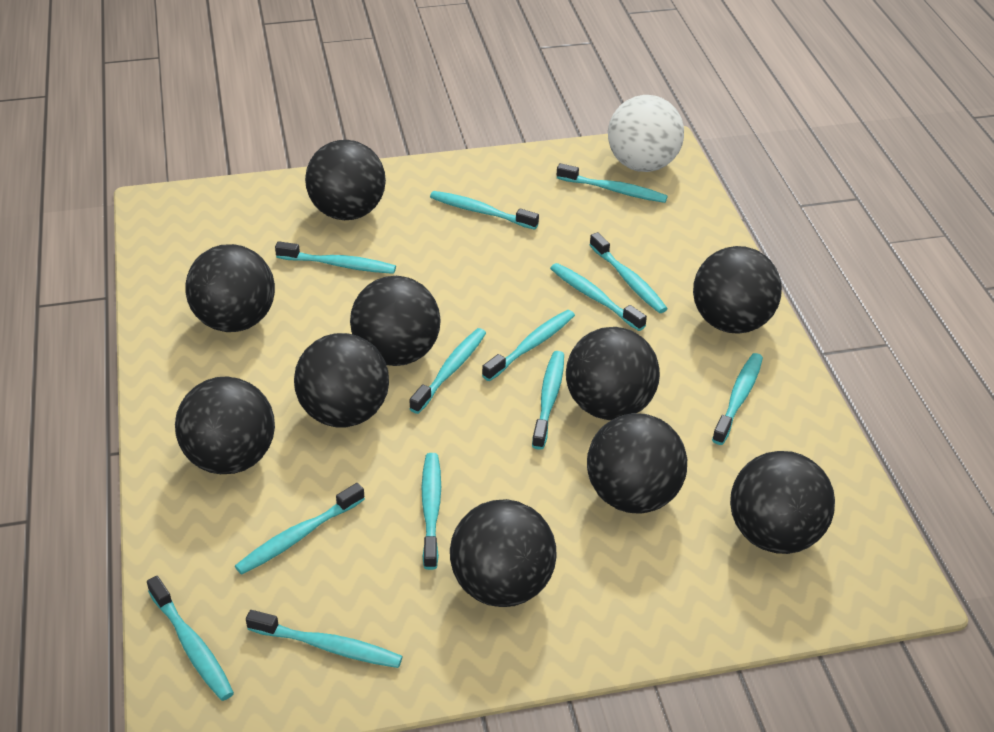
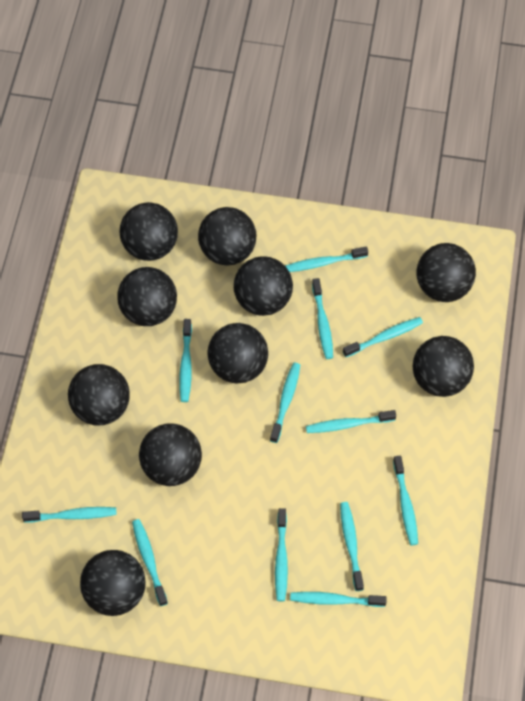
turquoise toothbrush: 13 -> 12
white ball: 1 -> 0

